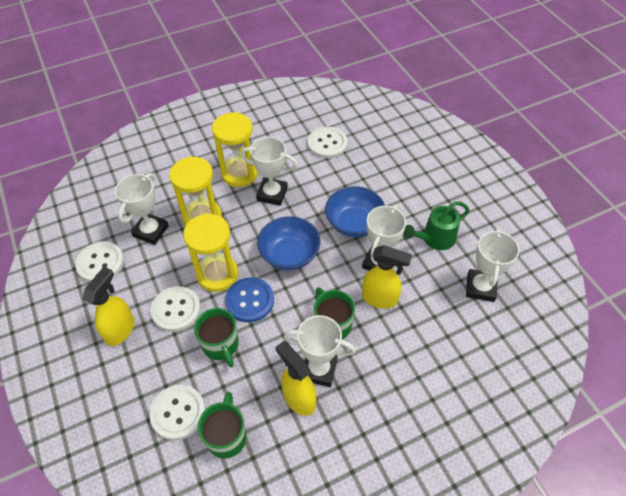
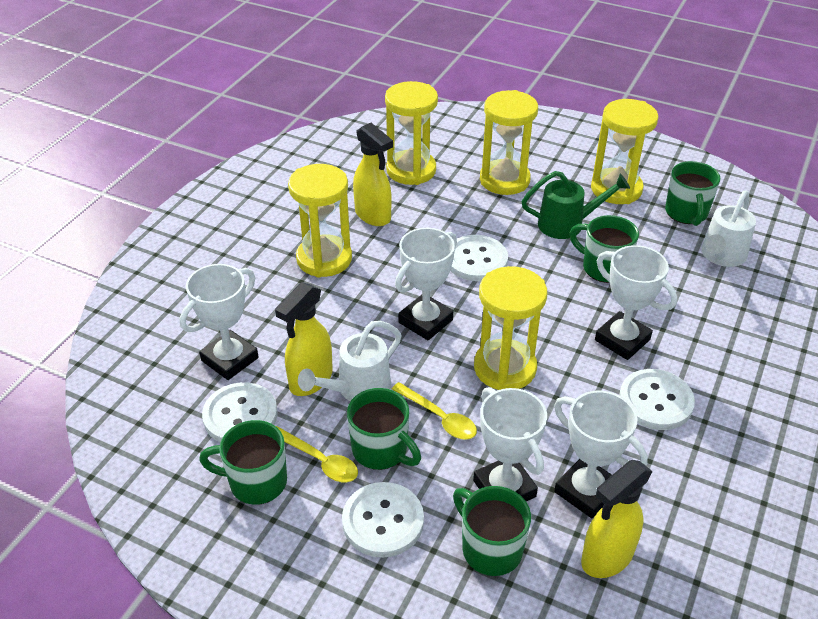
blue bowl: 2 -> 0
blue button: 1 -> 0
green mug: 3 -> 5
white watering can: 0 -> 2
yellow hourglass: 3 -> 5
yellow spoon: 0 -> 2

